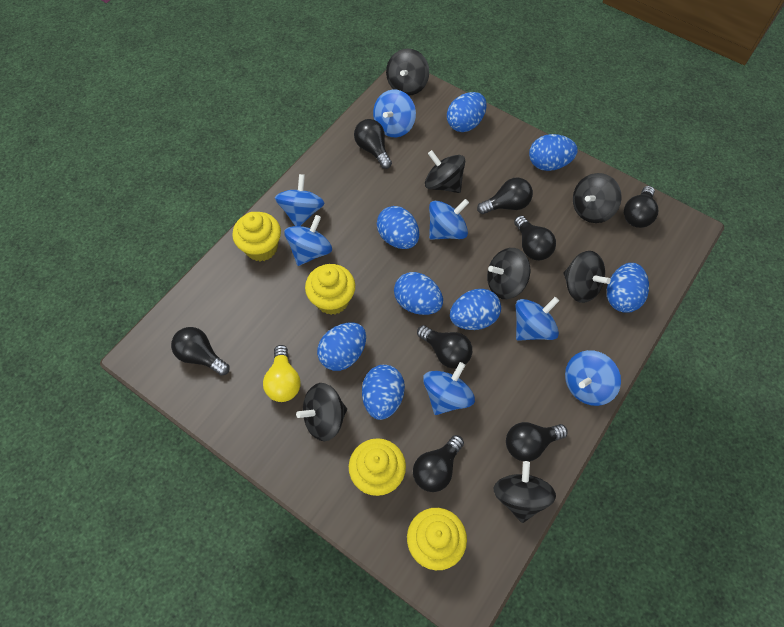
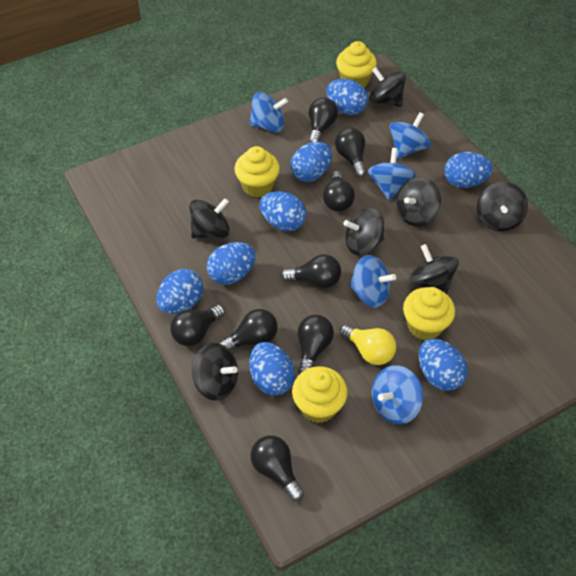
blue spinning top: 7 -> 5

